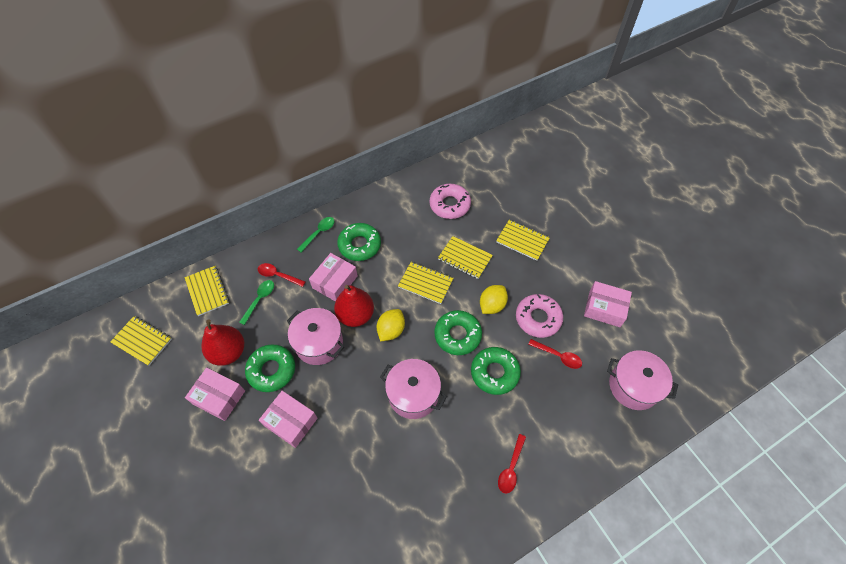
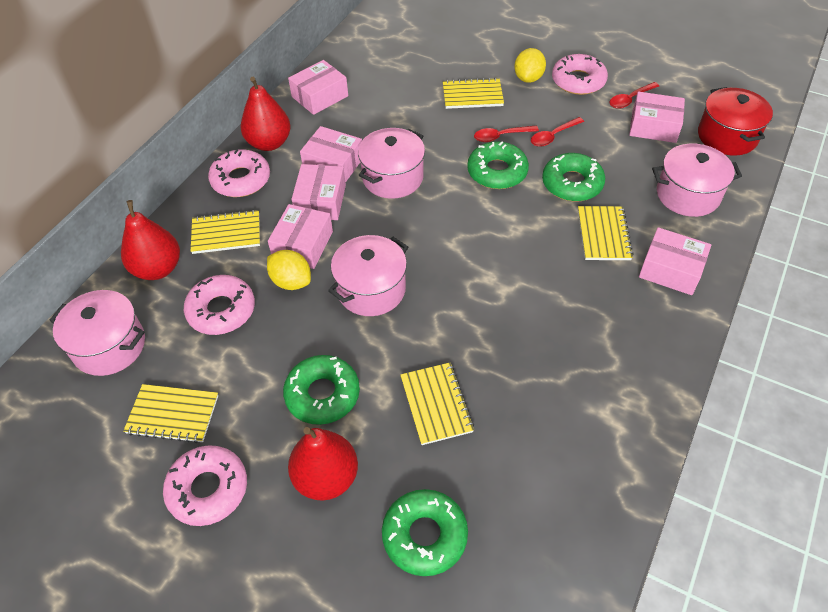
green spoon: 2 -> 0
pink box: 4 -> 6
pink donut: 2 -> 4
pink pot: 3 -> 4
red pear: 2 -> 3
red pot: 0 -> 1

